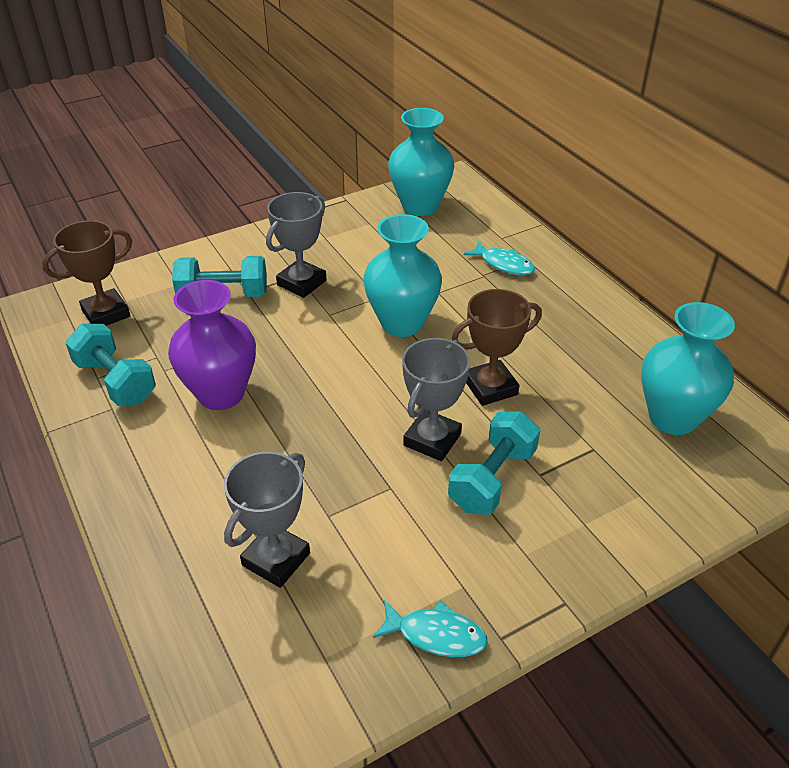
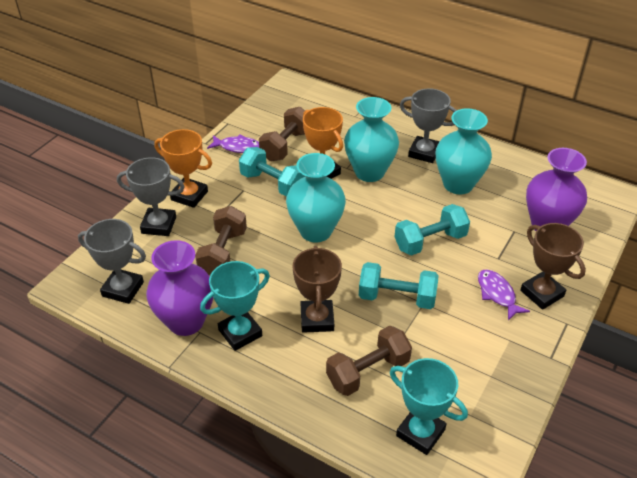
brown dumbbell: 0 -> 3
orange trophy: 0 -> 2
purple fish: 0 -> 2
purple vase: 1 -> 2
turquoise fish: 2 -> 0
turquoise trophy: 0 -> 2

